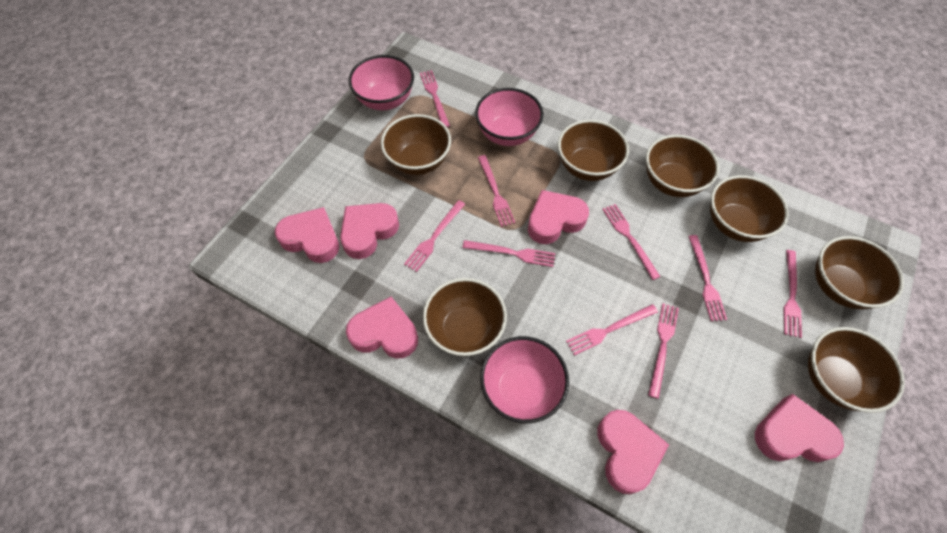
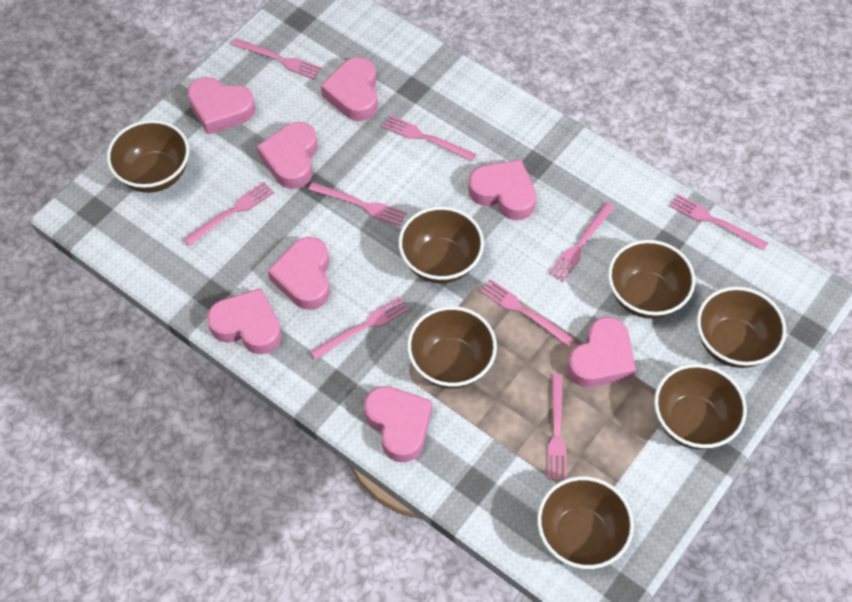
pink bowl: 3 -> 0
pink heart: 6 -> 8

